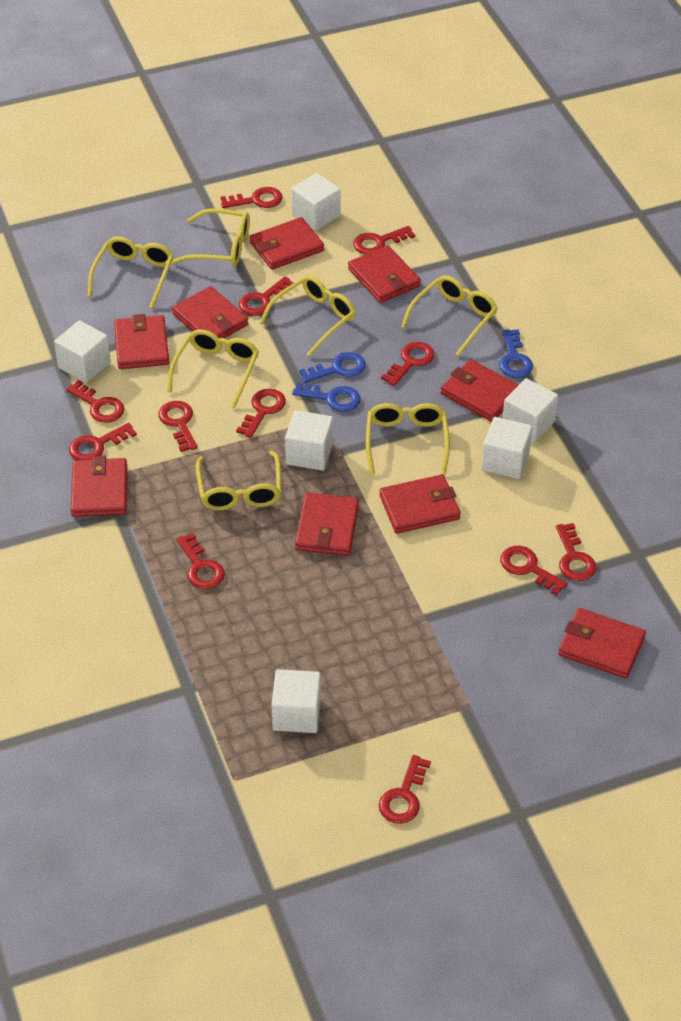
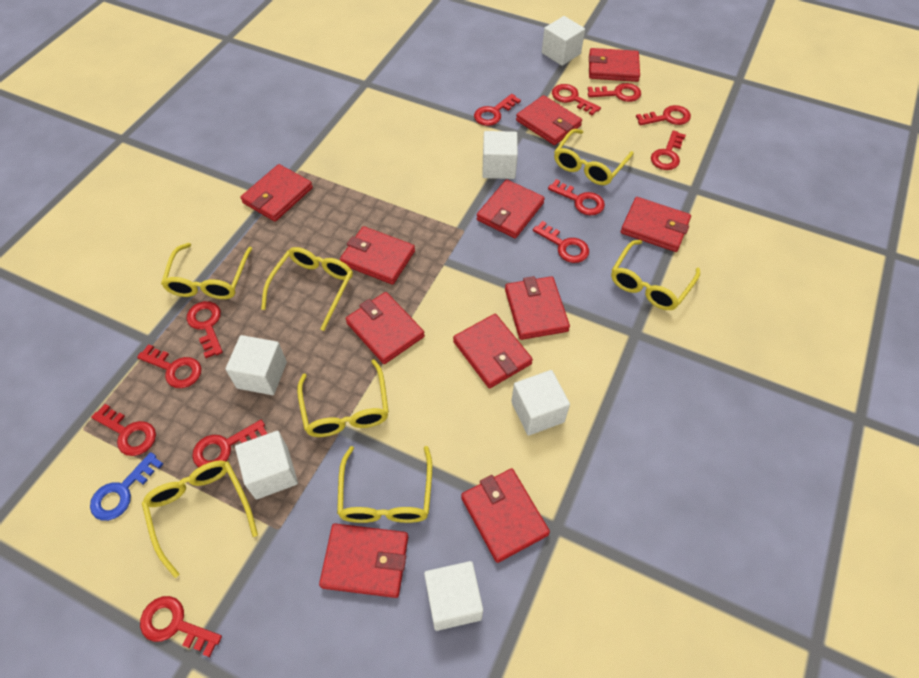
blue key: 3 -> 1
red wallet: 9 -> 11

